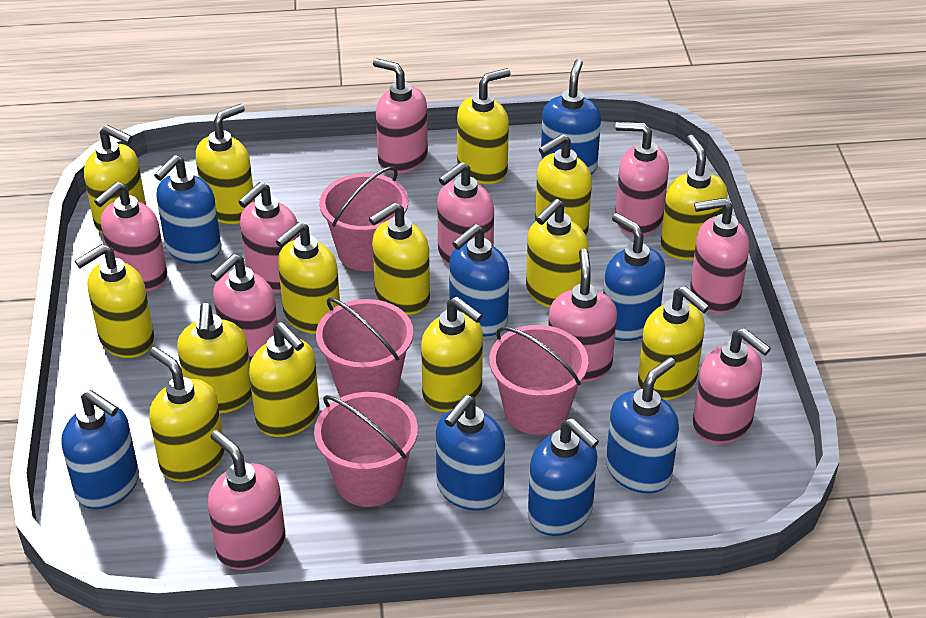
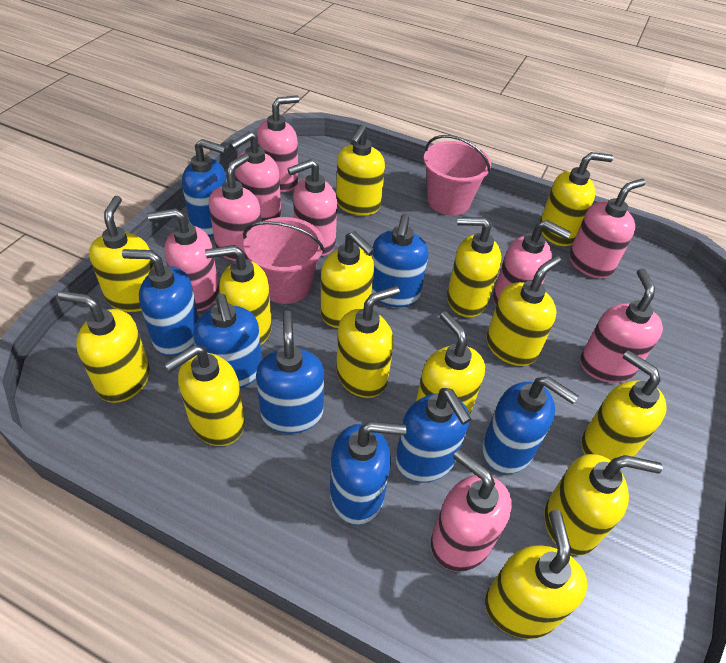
pink bucket: 4 -> 2
pink soap dispenser: 10 -> 9

